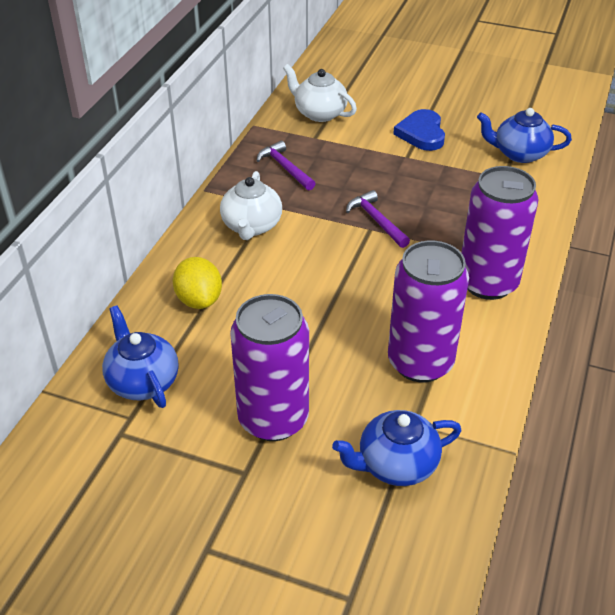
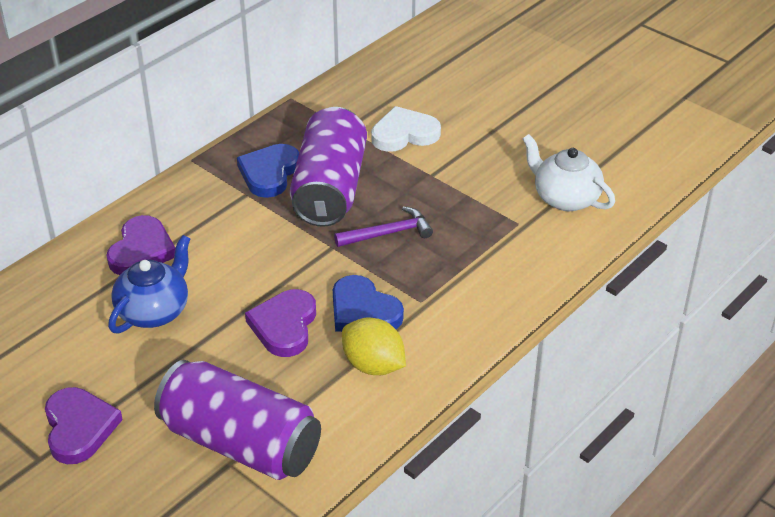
blue heart: 1 -> 2
blue teapot: 3 -> 1
purple can: 3 -> 2
purple hammer: 2 -> 1
purple heart: 0 -> 3
white heart: 0 -> 1
white teapot: 2 -> 1

